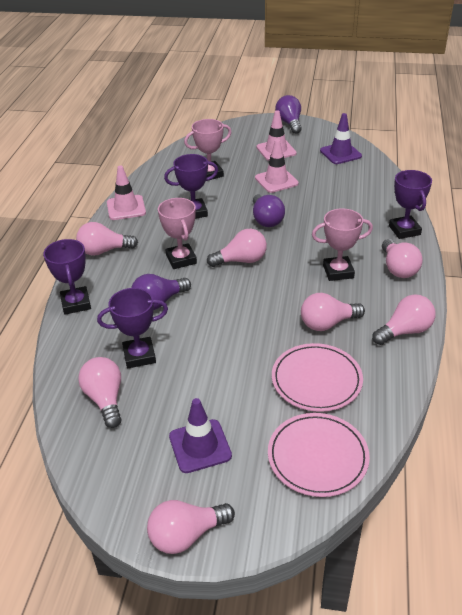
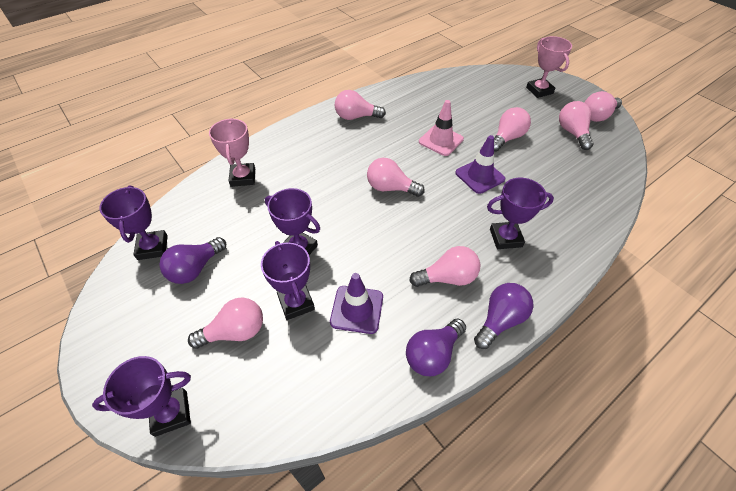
pink plate: 2 -> 0
pink traffic cone: 3 -> 1
pink trophy: 3 -> 2
purple trophy: 4 -> 5

